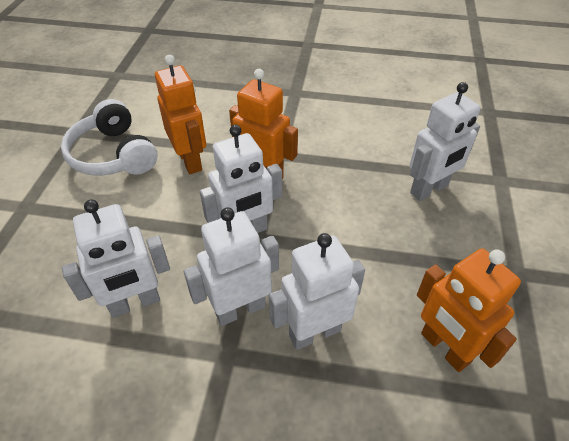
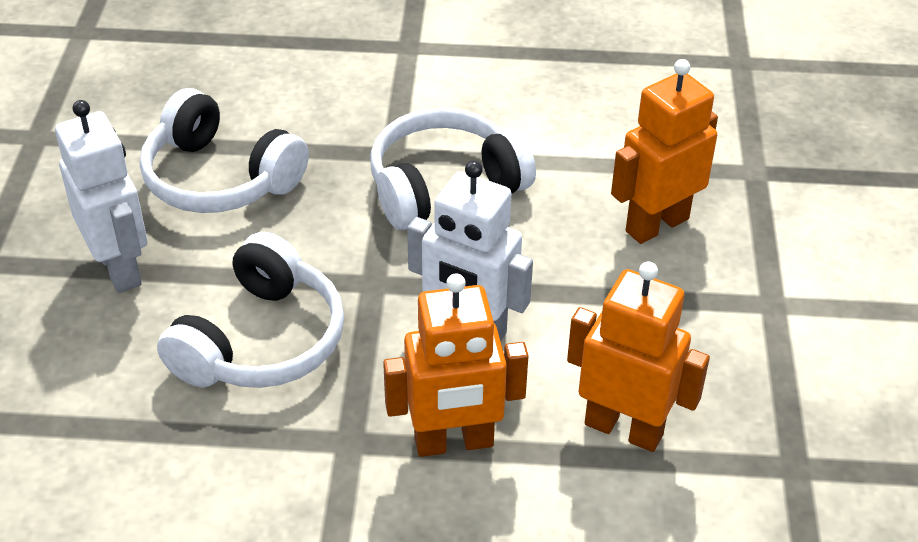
white headphones: 1 -> 3
white robot: 5 -> 2

